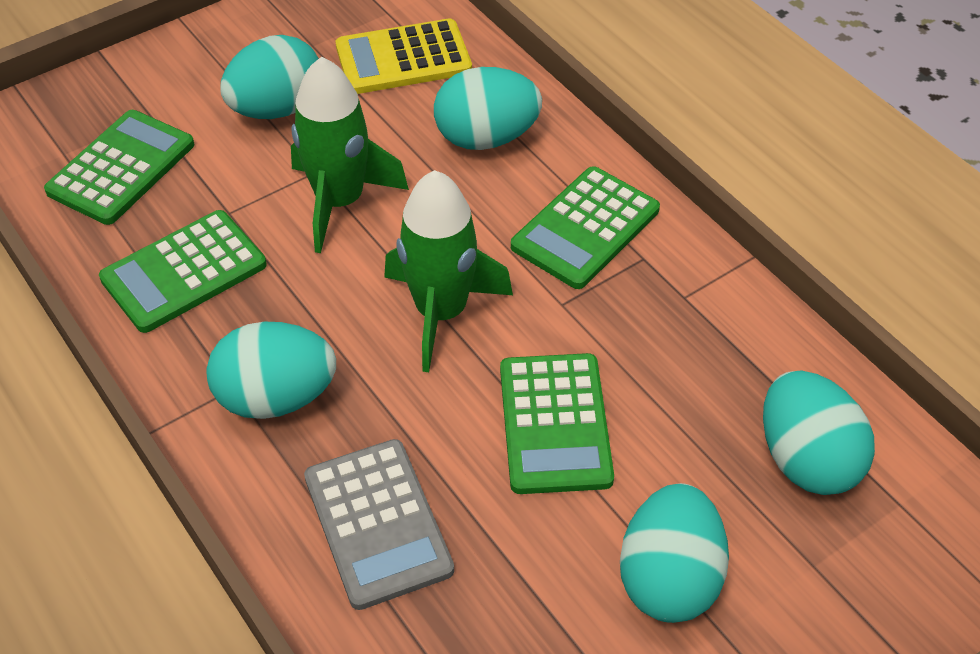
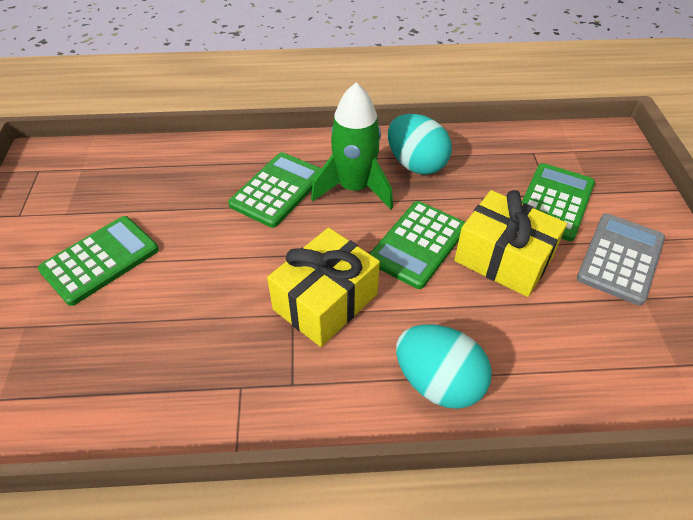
green rocket: 2 -> 1
turquoise egg: 5 -> 2
yellow calculator: 1 -> 0
yellow gift: 0 -> 2

